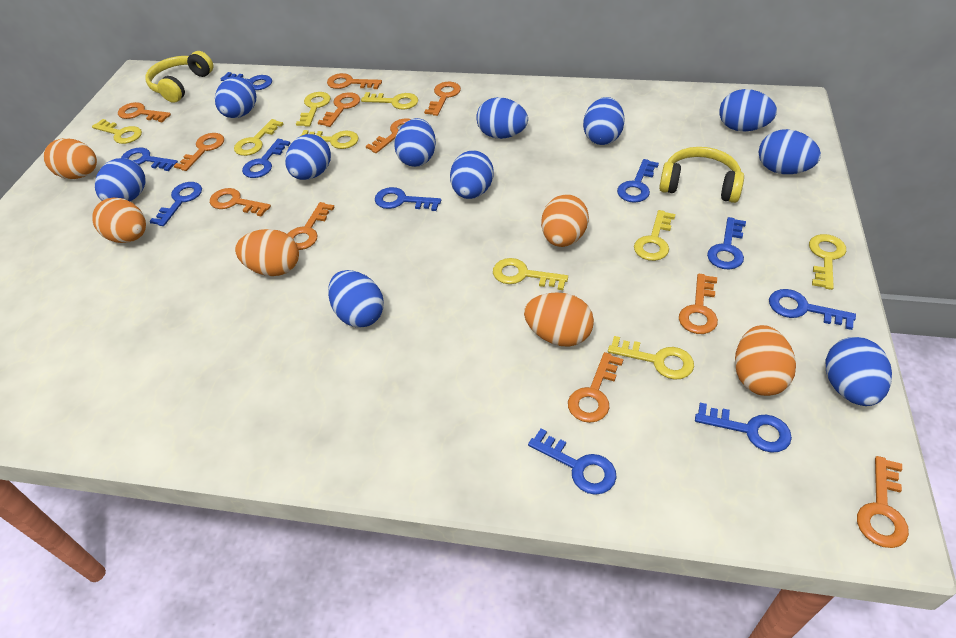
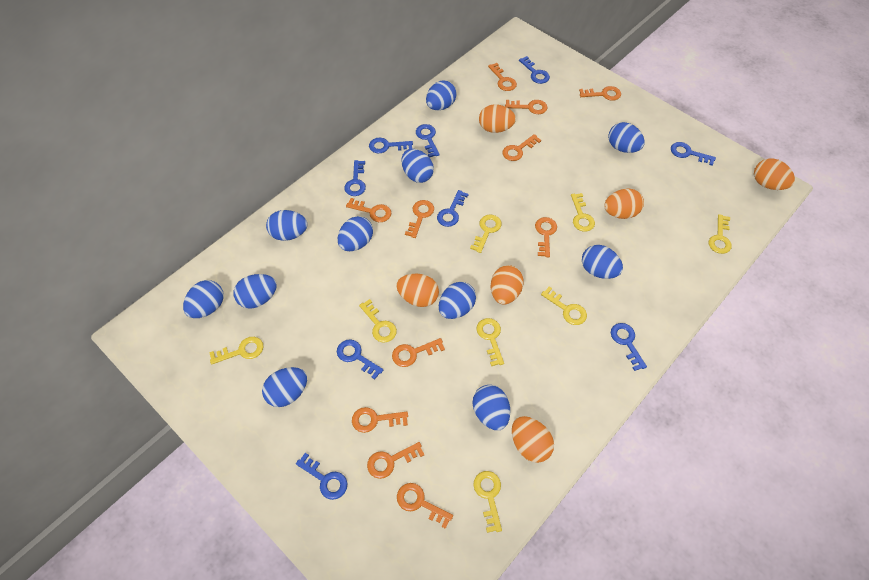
blue key: 10 -> 9
yellow headphones: 2 -> 0
yellow key: 9 -> 8

